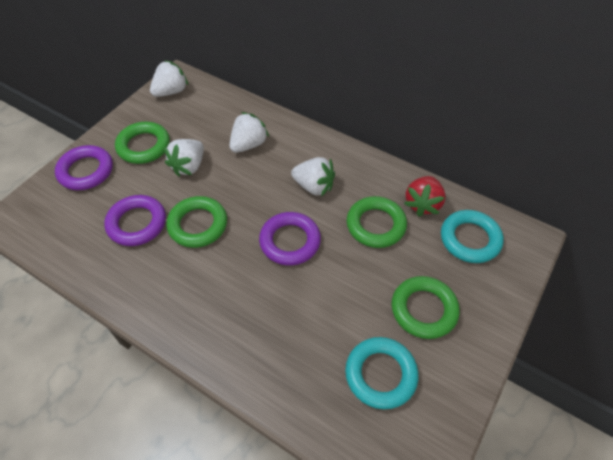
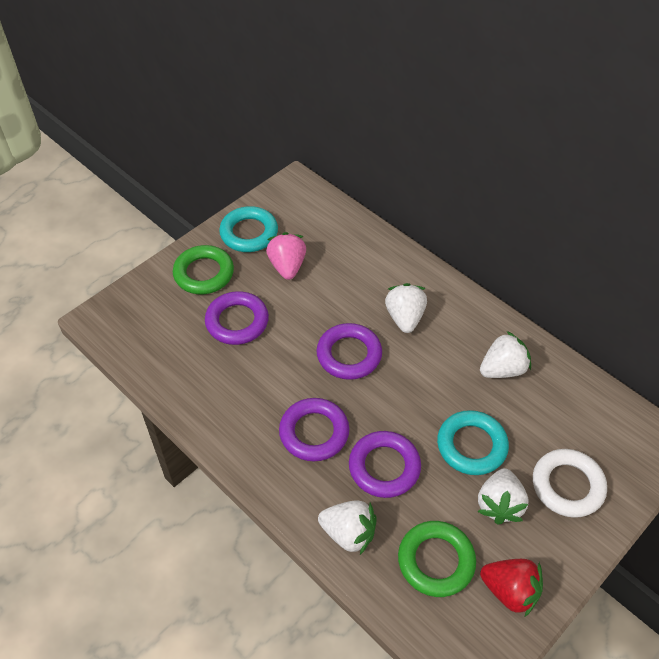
green ring: 4 -> 2
pink strawberry: 0 -> 1
purple ring: 3 -> 4
white ring: 0 -> 1

